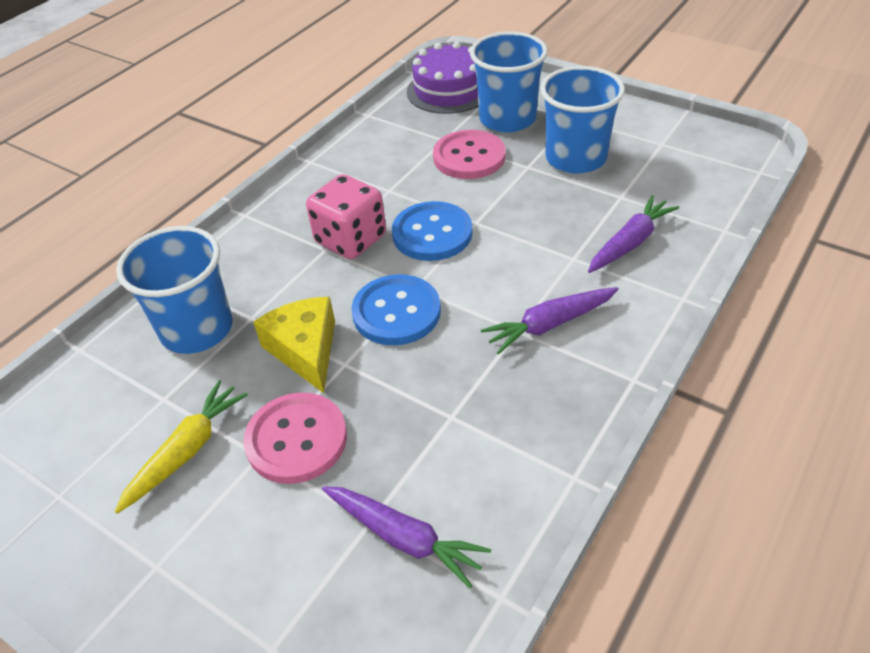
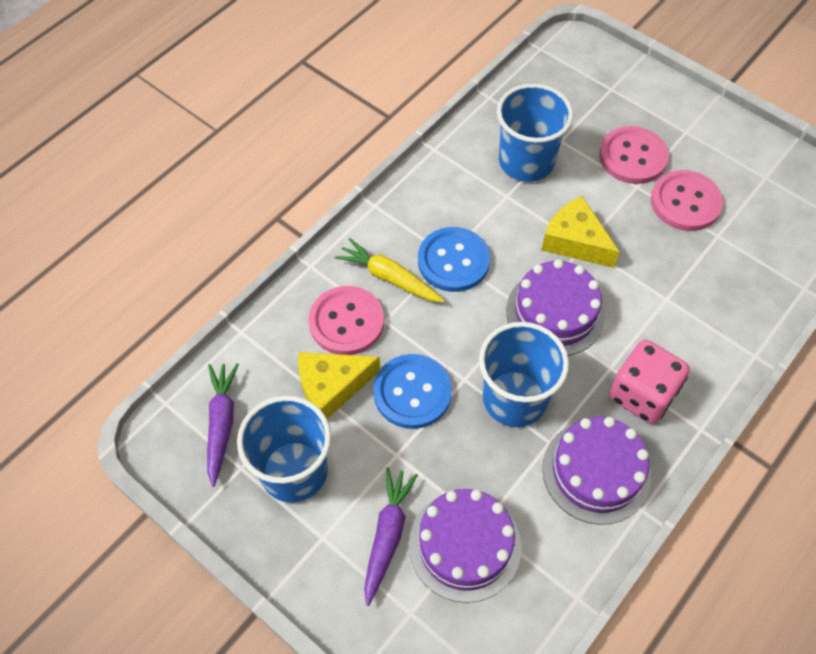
pink button: 2 -> 3
purple cake: 1 -> 3
purple carrot: 3 -> 2
yellow cheese: 1 -> 2

